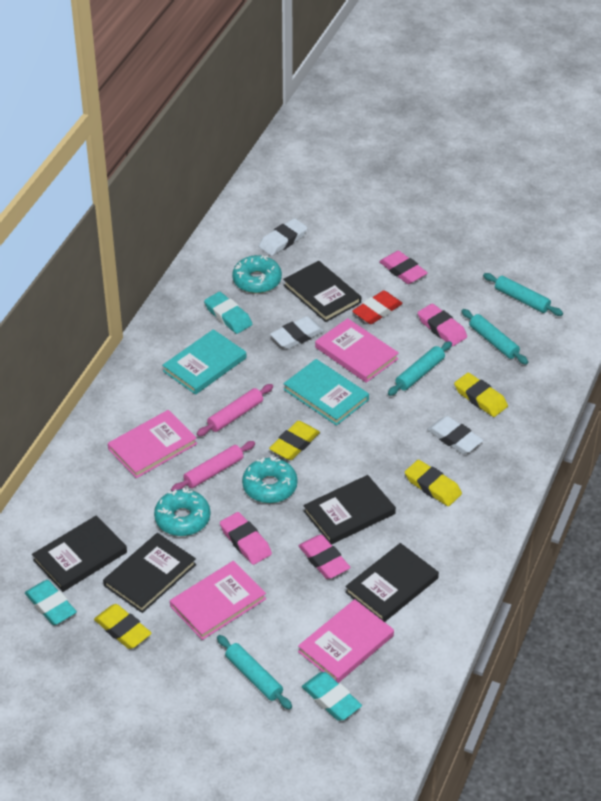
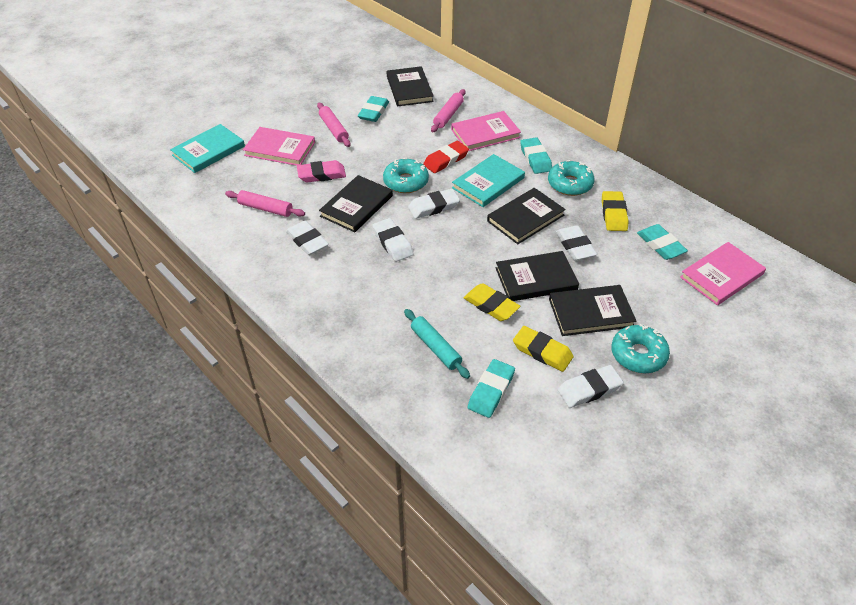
pink book: 4 -> 3
pink eraser: 4 -> 1
pink rolling pin: 2 -> 3
turquoise eraser: 3 -> 4
turquoise rolling pin: 4 -> 1
white eraser: 3 -> 5
yellow eraser: 4 -> 3

